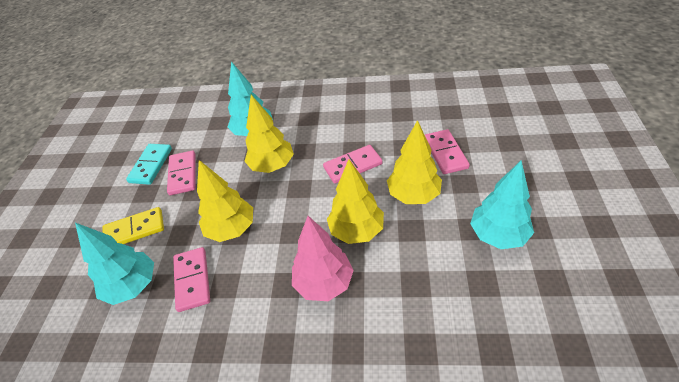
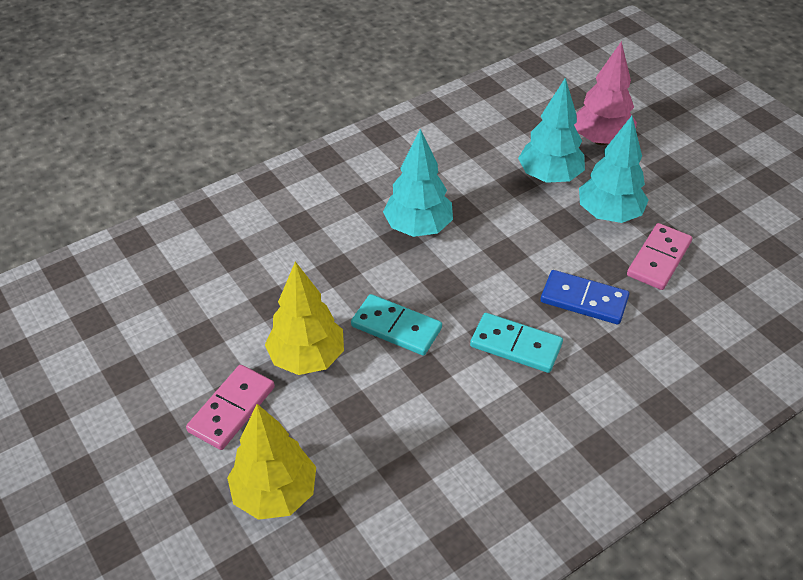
blue domino: 0 -> 1
pink domino: 4 -> 2
turquoise domino: 1 -> 2
yellow domino: 1 -> 0
yellow tree: 4 -> 2

